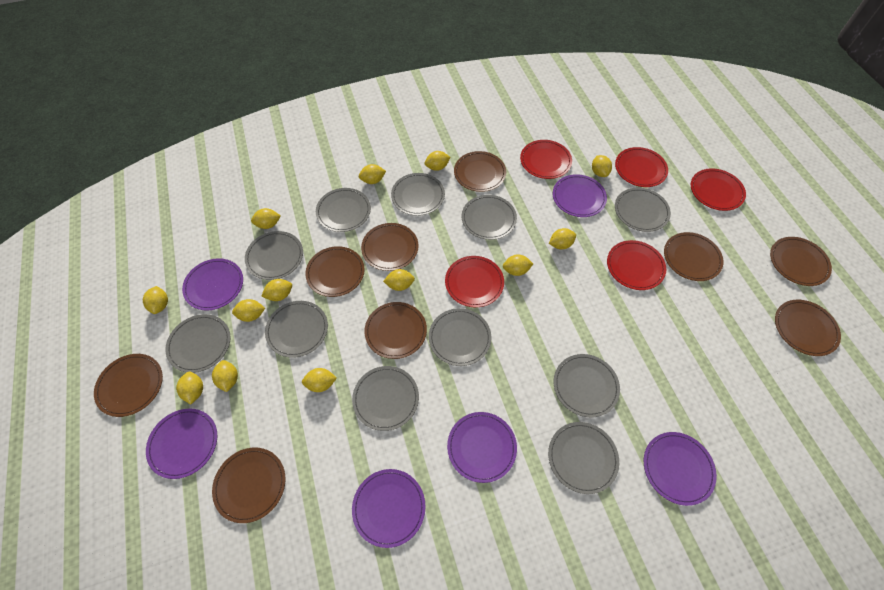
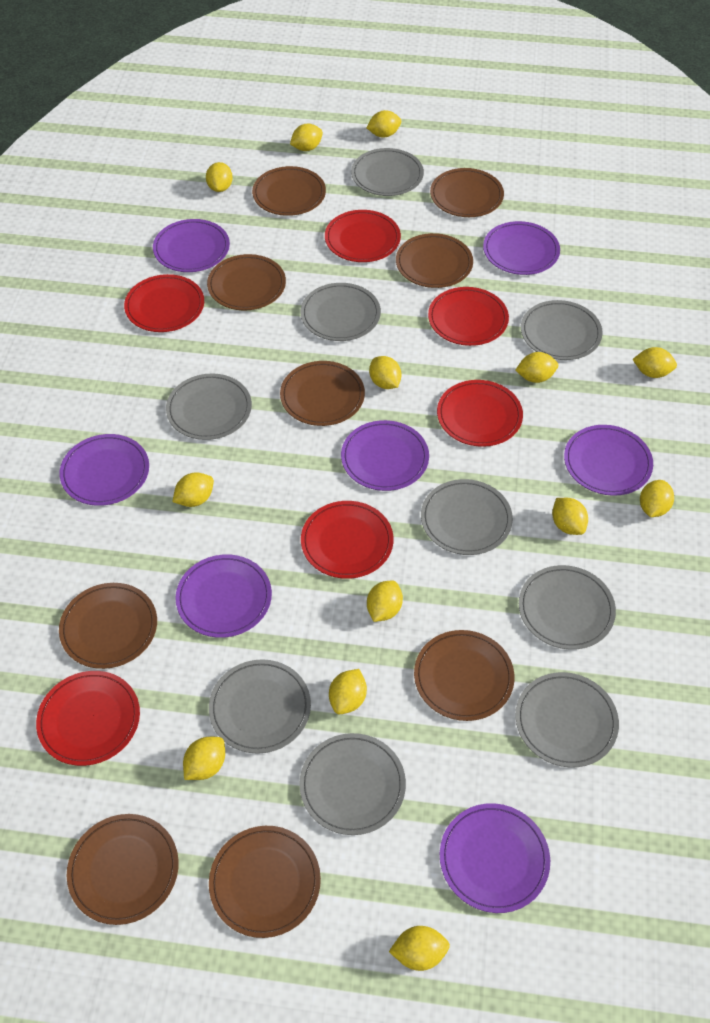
grey plate: 11 -> 9
purple plate: 6 -> 7
red plate: 5 -> 6

